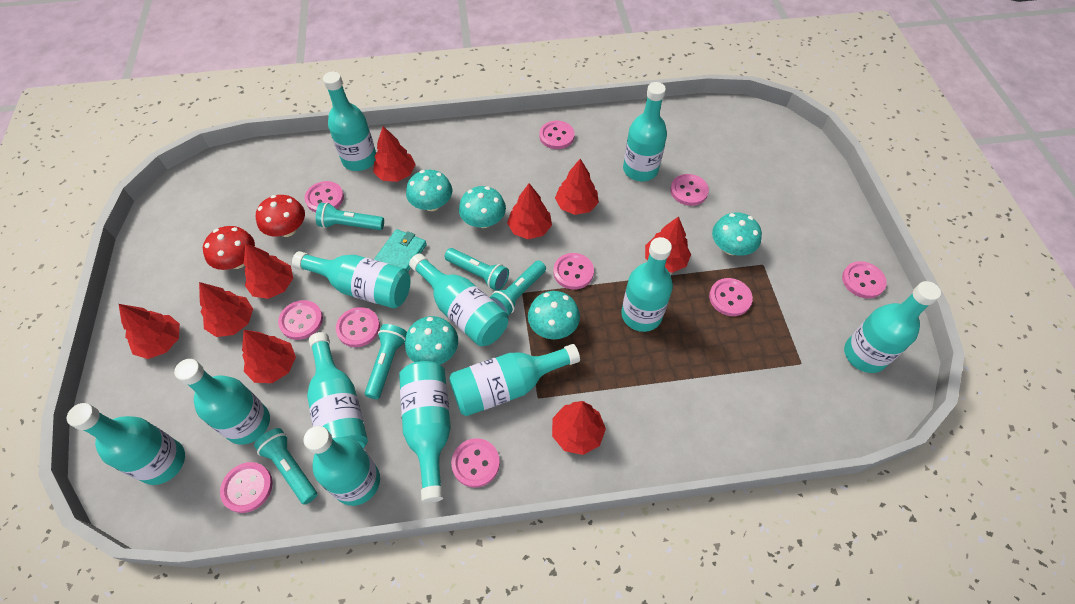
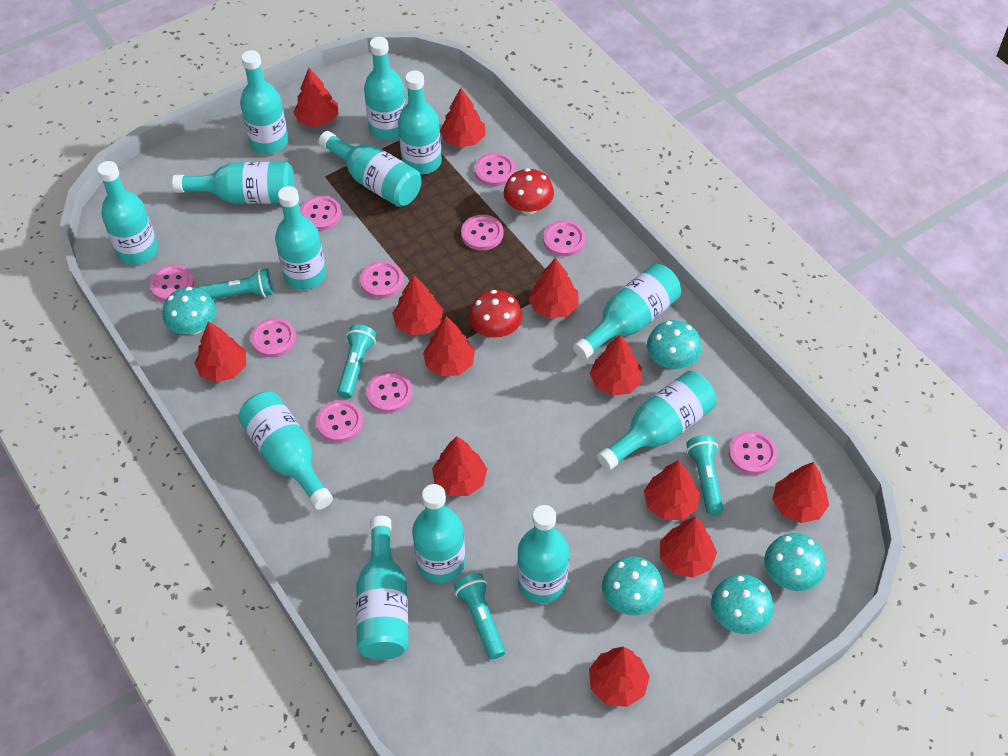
red tree: 9 -> 12
turquoise bottle: 12 -> 13
turquoise flashlight: 5 -> 4
turquoise wallet: 1 -> 0

